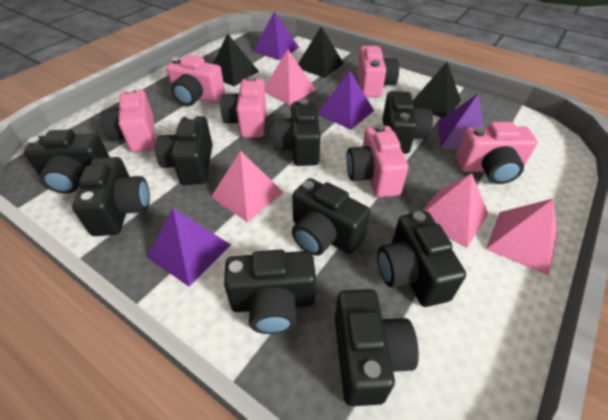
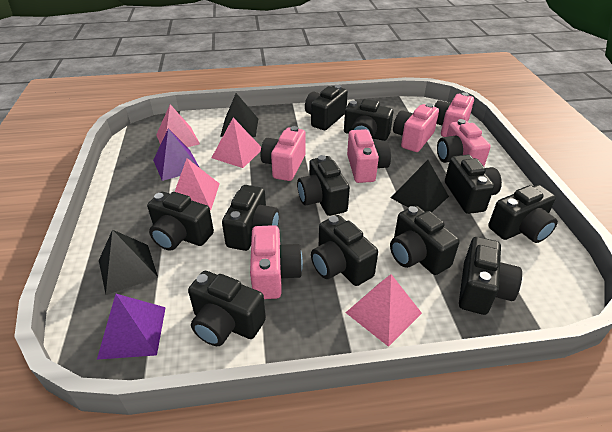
black camera: 9 -> 11
purple pyramid: 4 -> 2

